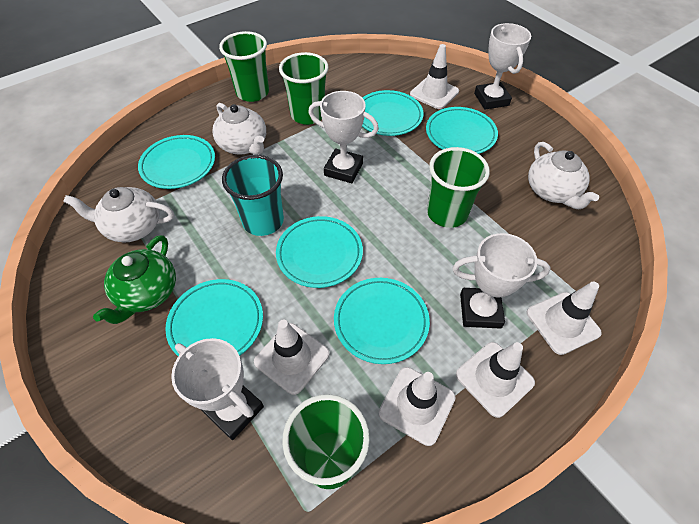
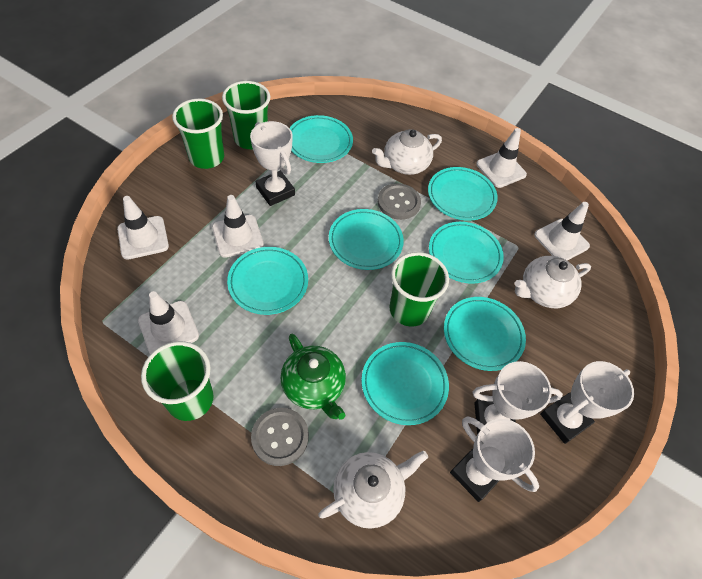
grey button: 0 -> 2
turquoise cup: 1 -> 0
turquoise plate: 6 -> 7

